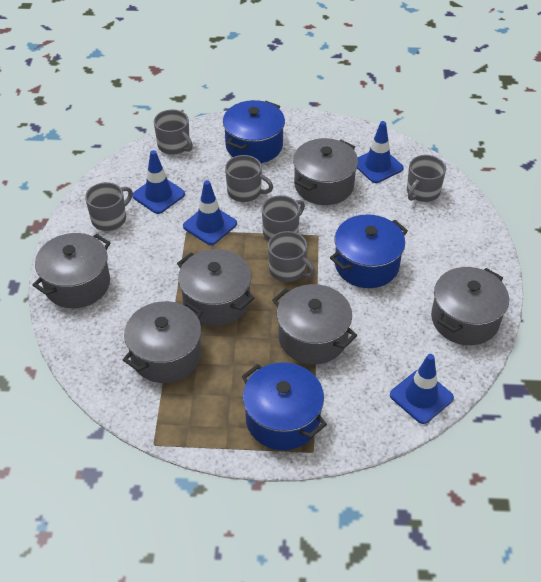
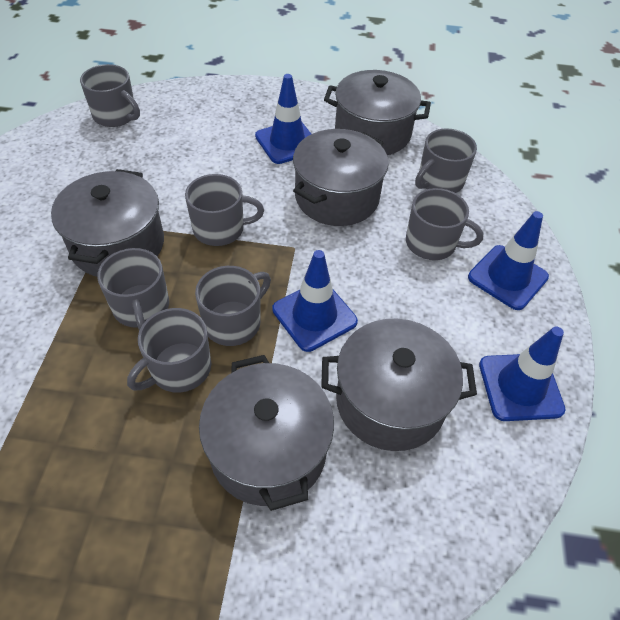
blue pot: 3 -> 0
grey mug: 6 -> 7
grey pot: 6 -> 5

